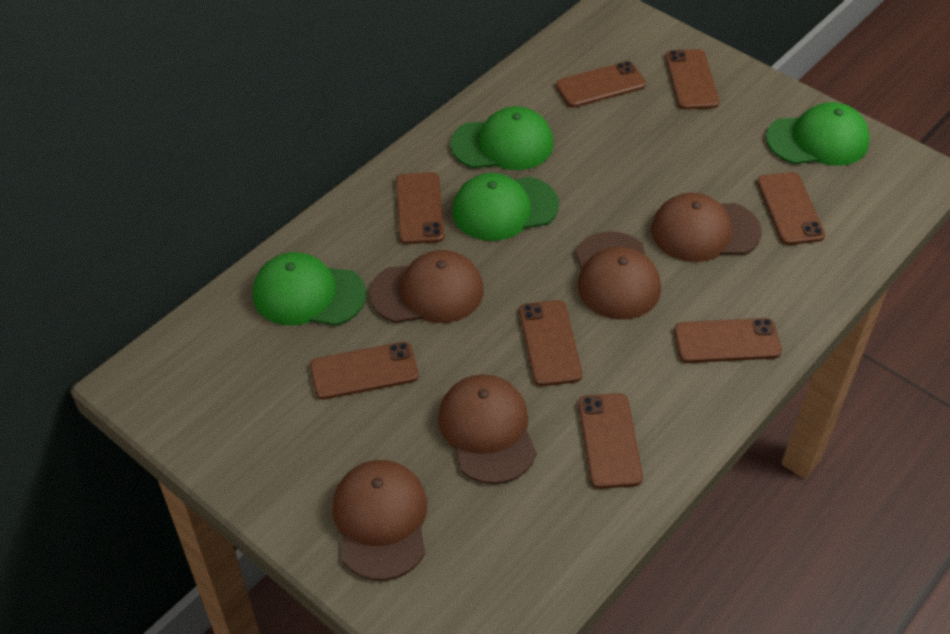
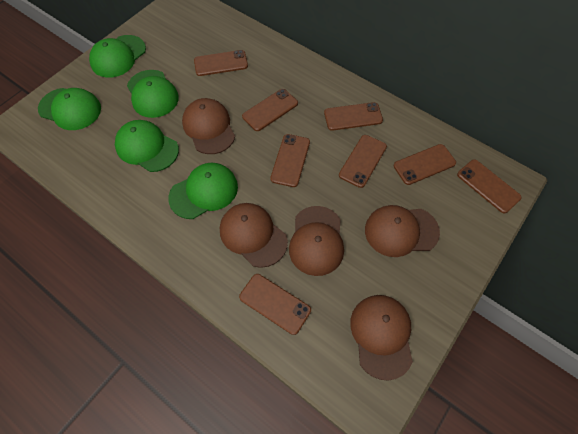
green cap: 4 -> 5

